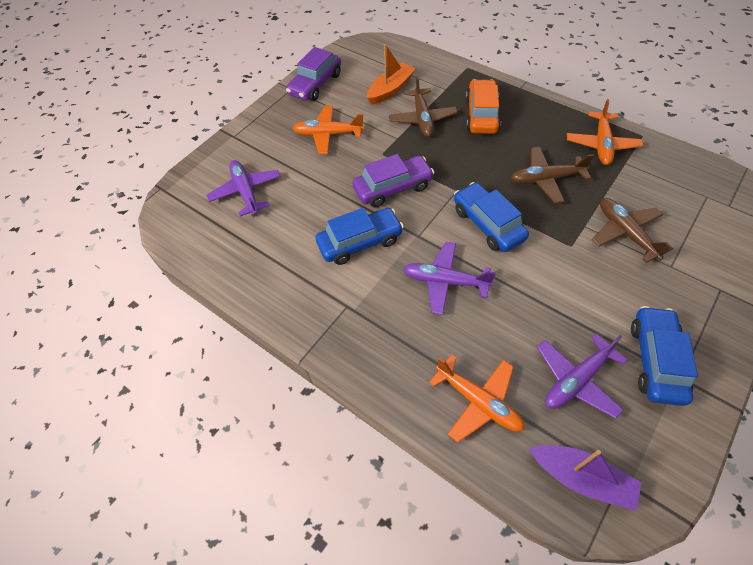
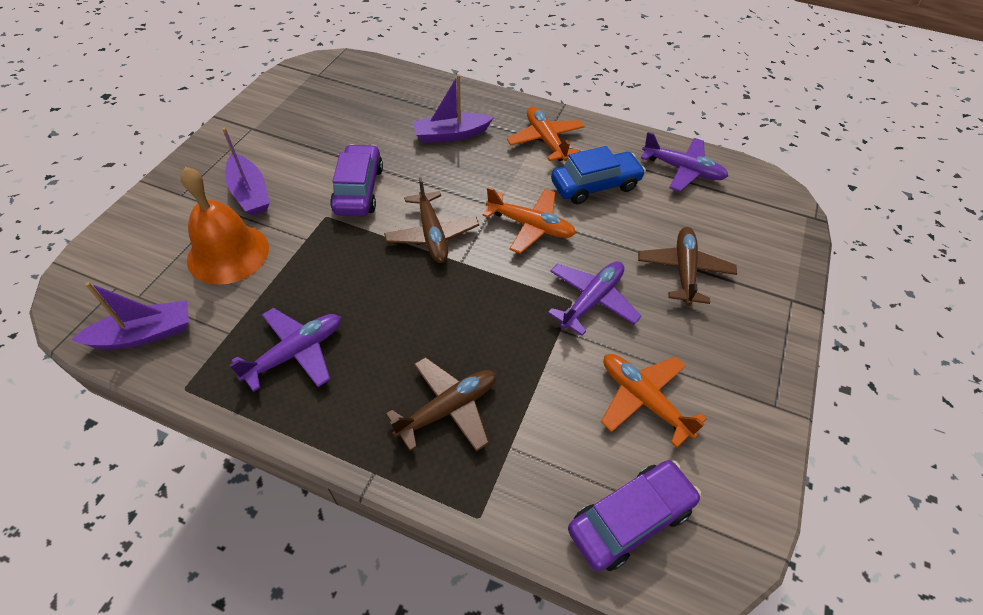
blue car: 3 -> 1
orange bell: 0 -> 1
orange boat: 1 -> 0
orange car: 1 -> 0
purple boat: 1 -> 3

